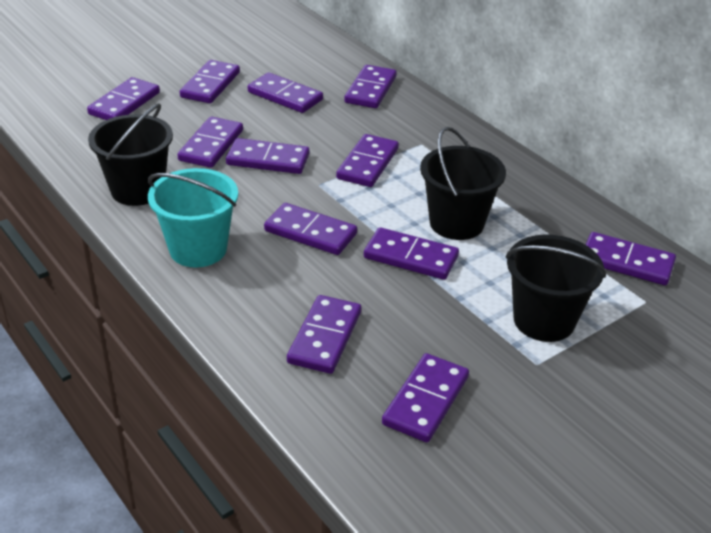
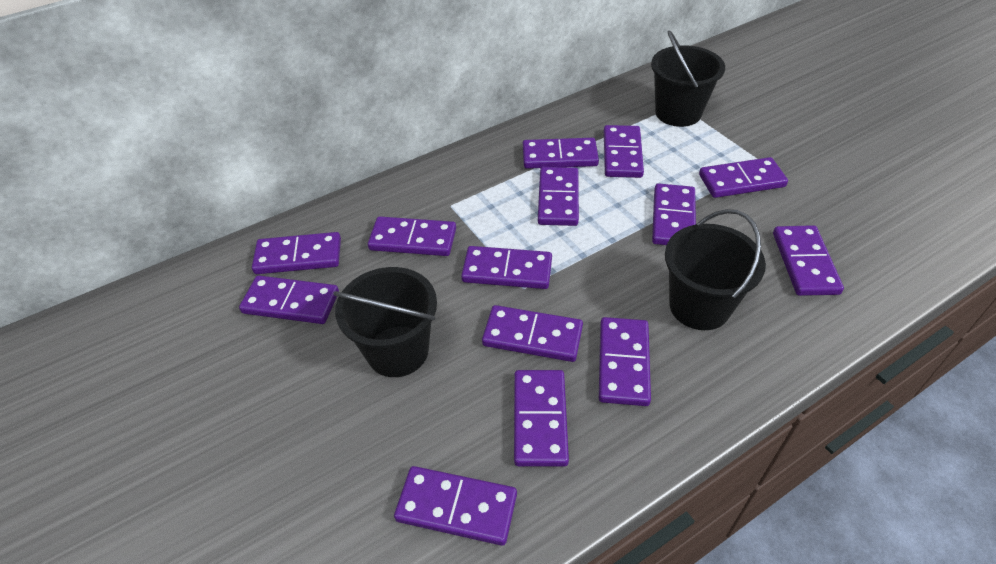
purple domino: 12 -> 14
turquoise bucket: 1 -> 0

